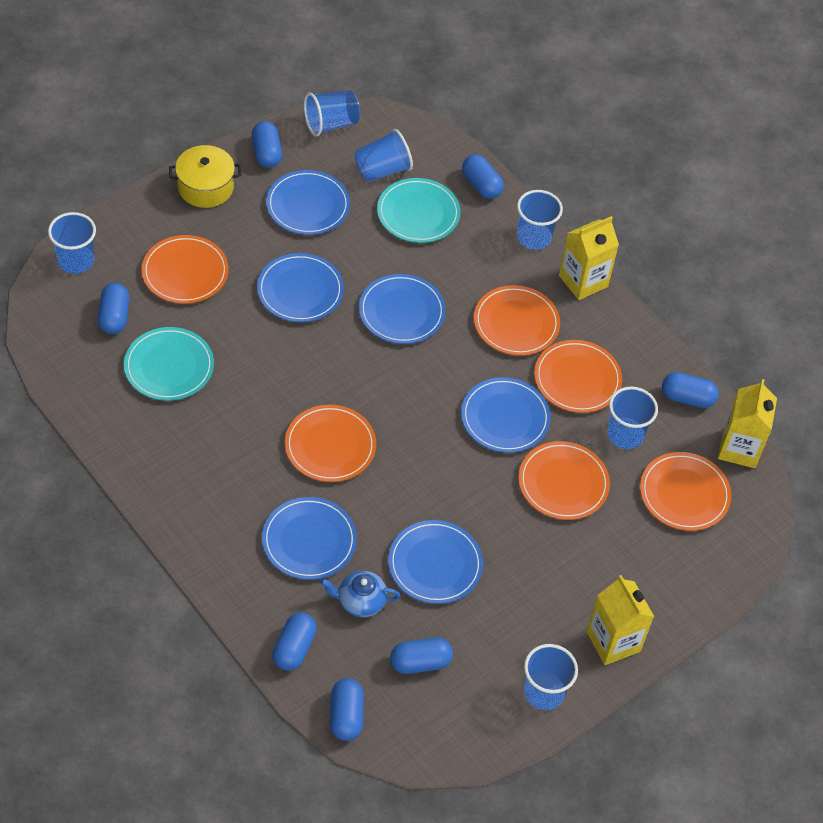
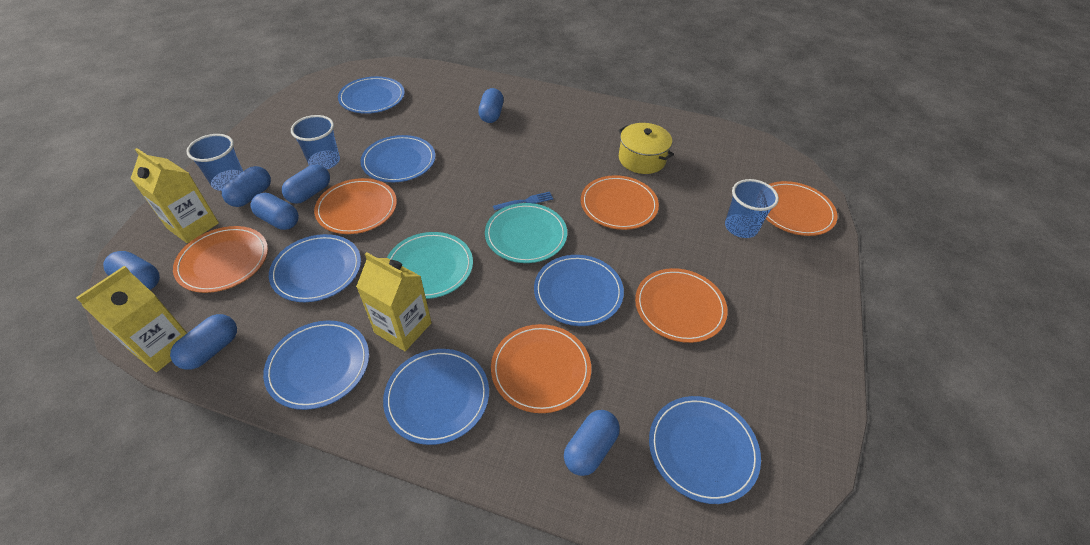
blue cup: 6 -> 3
blue fork: 0 -> 1
blue plate: 6 -> 7
blue teapot: 1 -> 0

